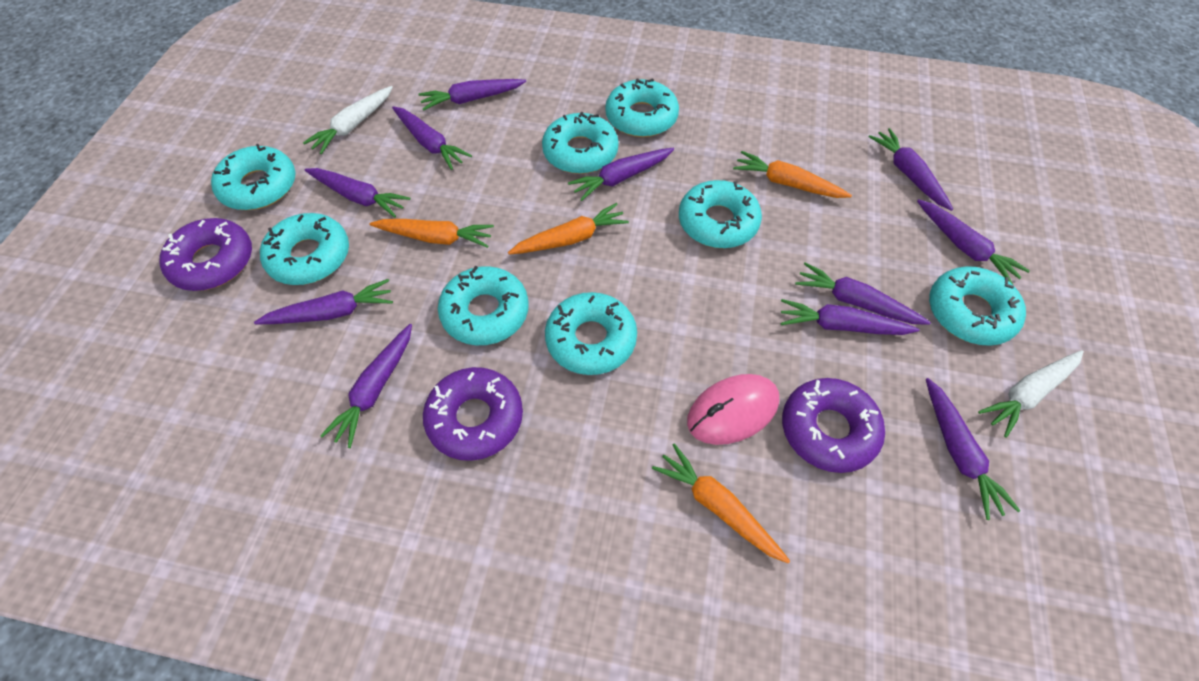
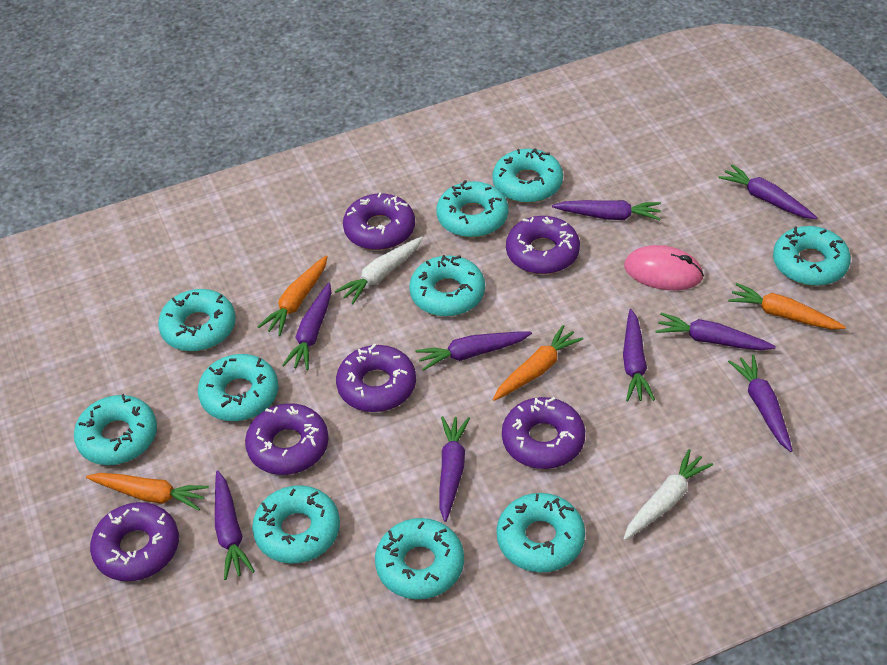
purple carrot: 11 -> 9
purple donut: 3 -> 6
turquoise donut: 8 -> 10

